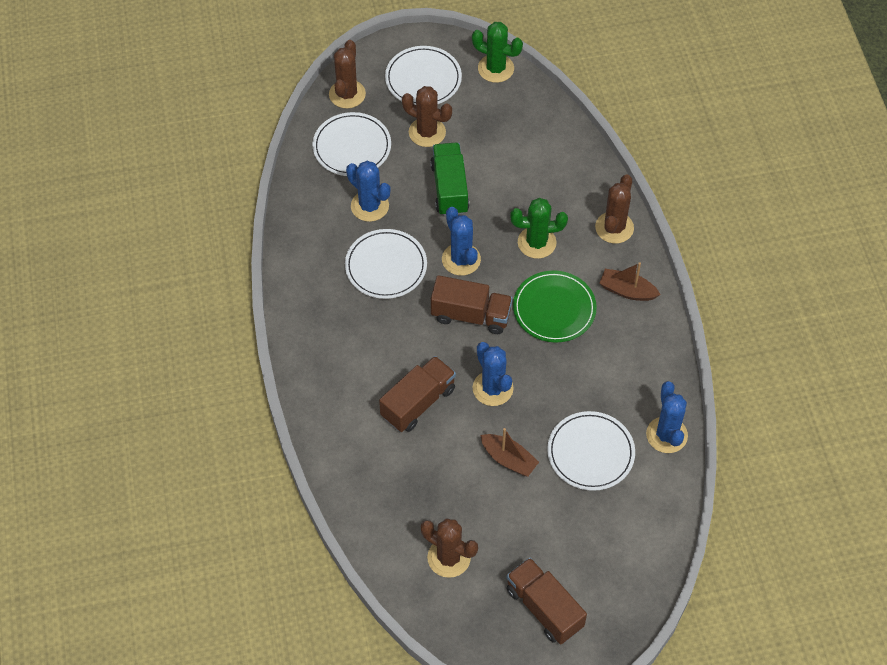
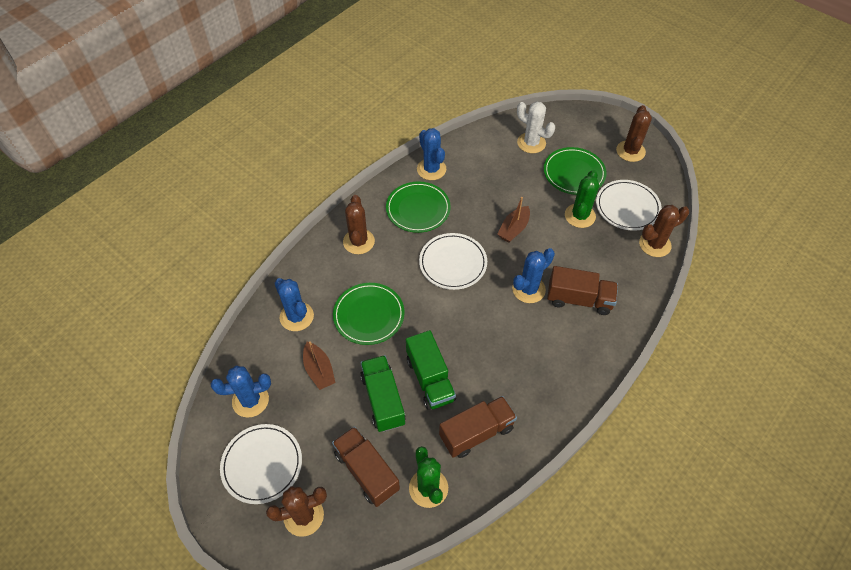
green plate: 1 -> 3
green truck: 1 -> 2
white cactus: 0 -> 1
white plate: 4 -> 3

